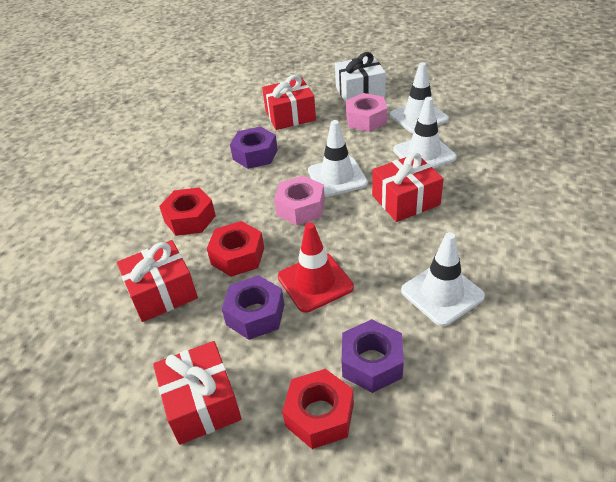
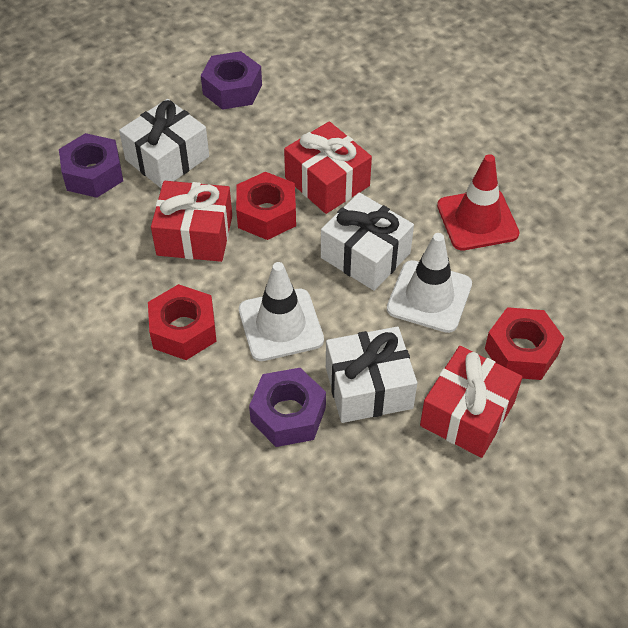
pink nut: 2 -> 0
red gift: 4 -> 3
white gift: 1 -> 3
white traffic cone: 4 -> 2

